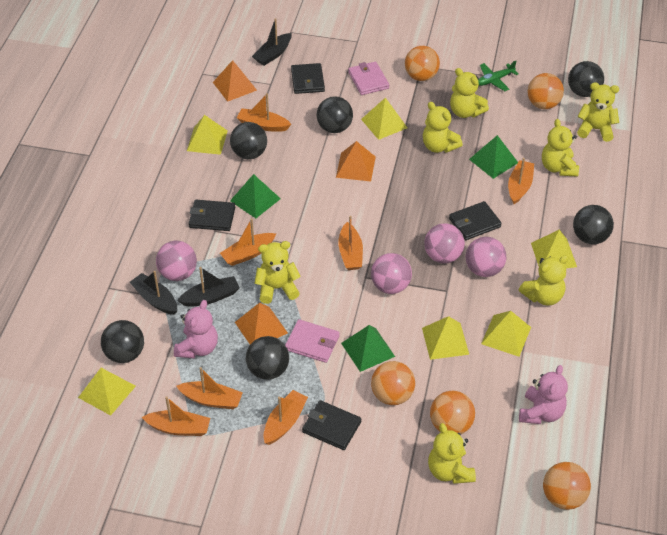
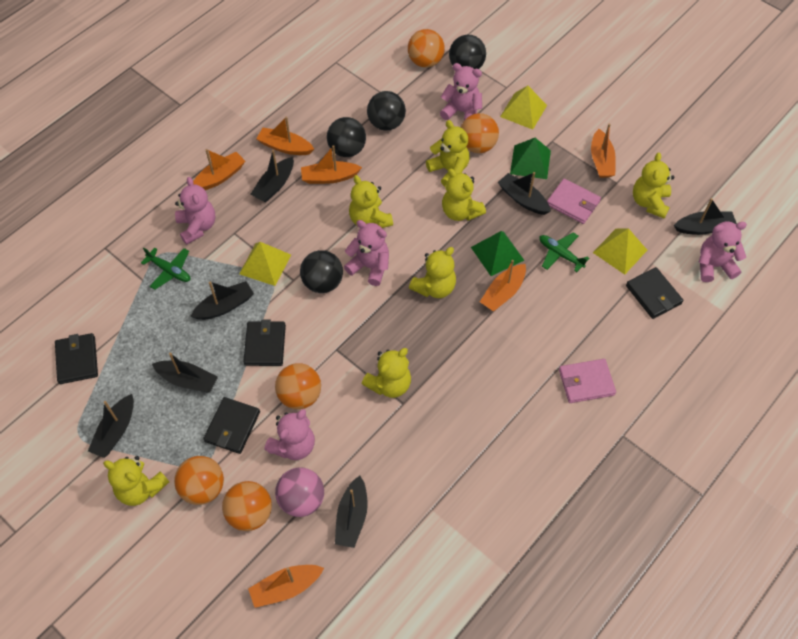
black ball: 6 -> 4
black boat: 3 -> 7
green plane: 1 -> 2
green pyramid: 3 -> 2
orange boat: 7 -> 6
orange pyramid: 3 -> 0
pink ball: 4 -> 1
pink teddy bear: 2 -> 5
yellow pyramid: 6 -> 3

